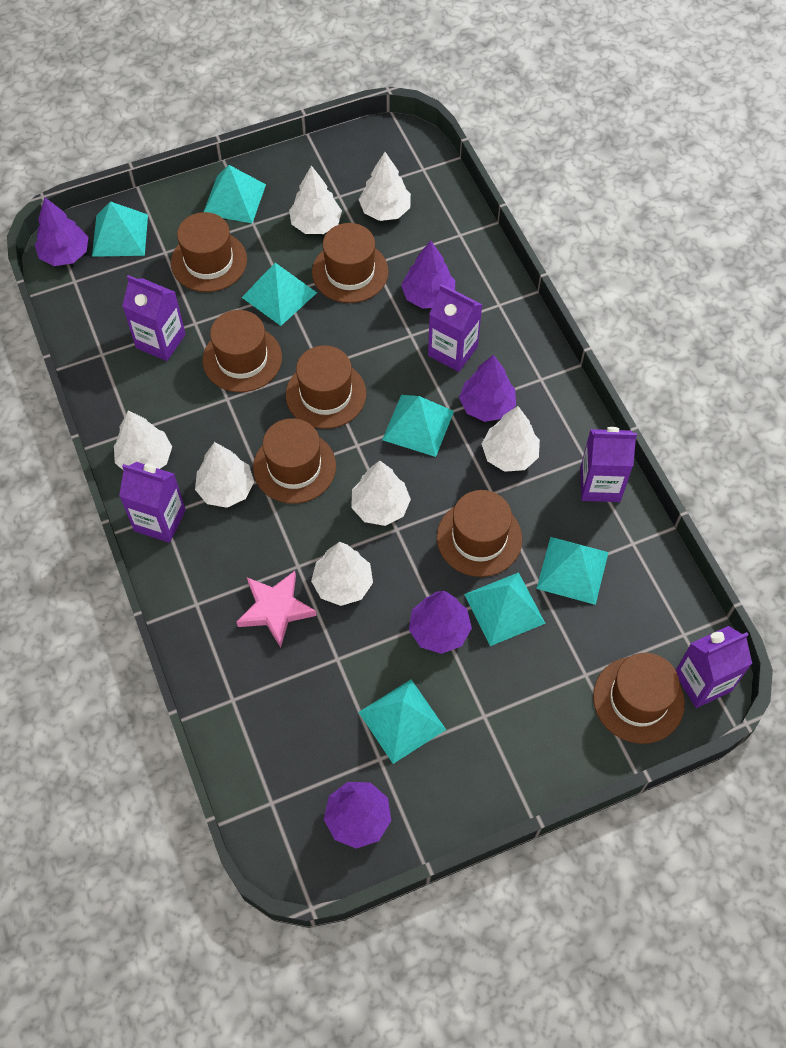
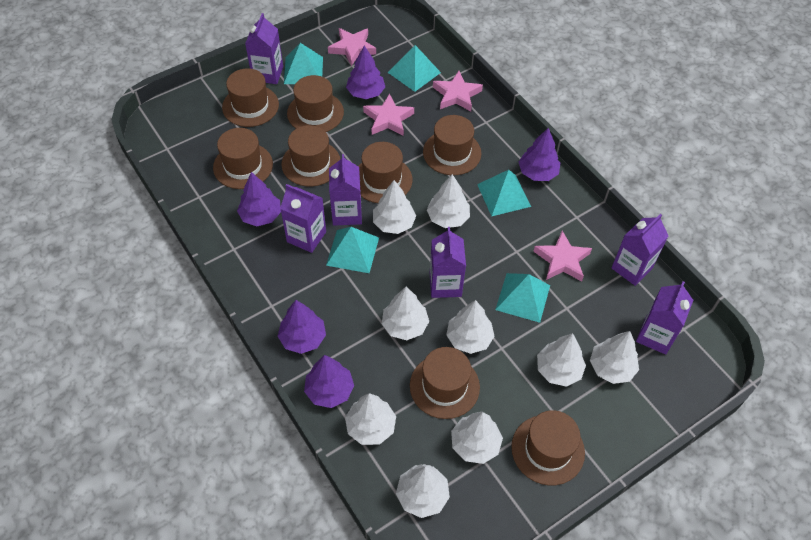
brown hat: 7 -> 8
pink star: 1 -> 4
purple carton: 5 -> 6
turquoise pyramid: 7 -> 5
white tree: 7 -> 9

